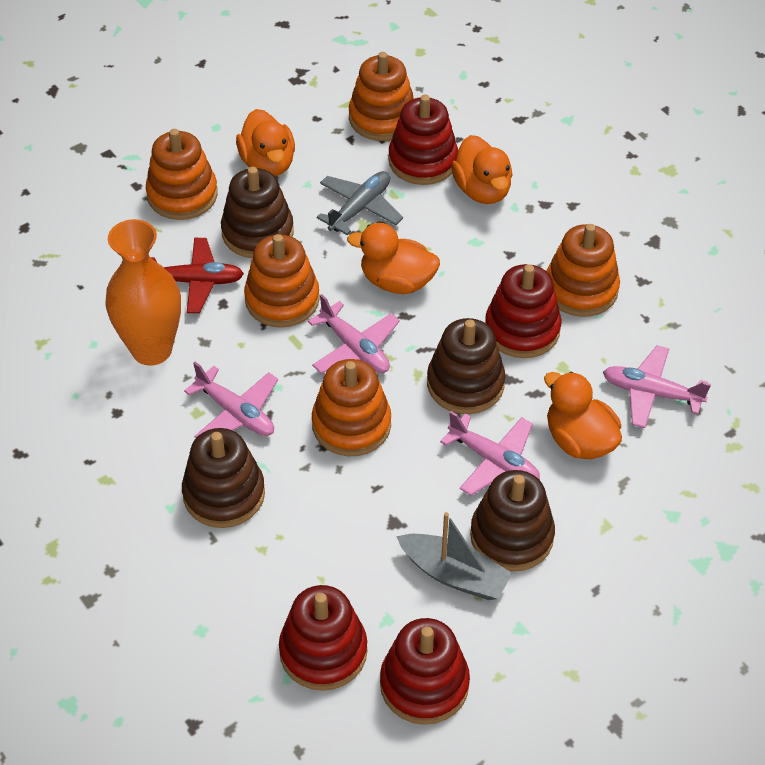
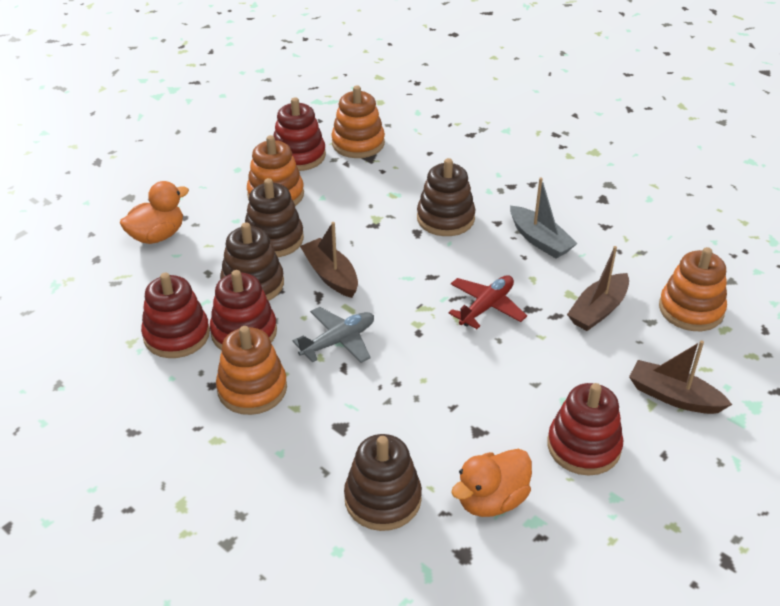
brown boat: 0 -> 3
orange duck: 4 -> 2
orange stacking toy: 5 -> 4
orange vase: 1 -> 0
pink plane: 4 -> 0

